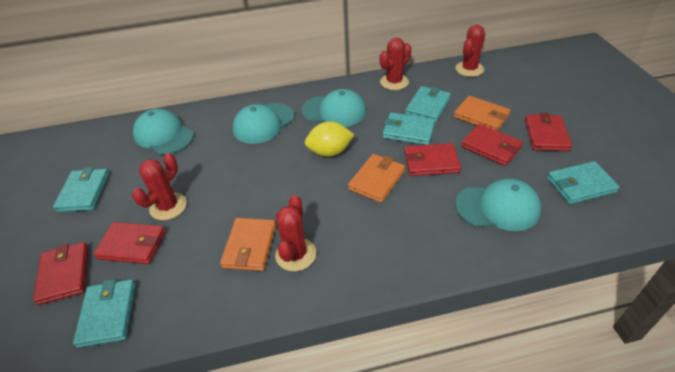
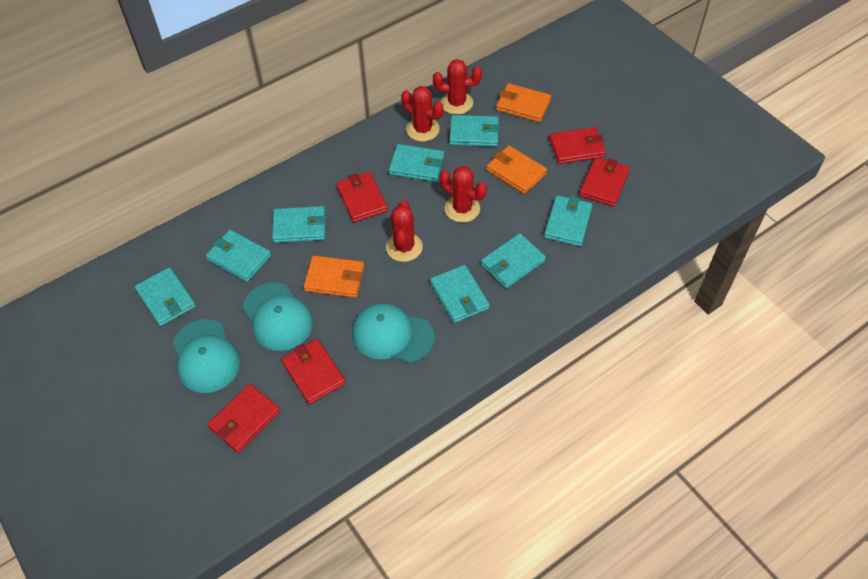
turquoise cap: 4 -> 3
turquoise wallet: 5 -> 8
yellow lemon: 1 -> 0

